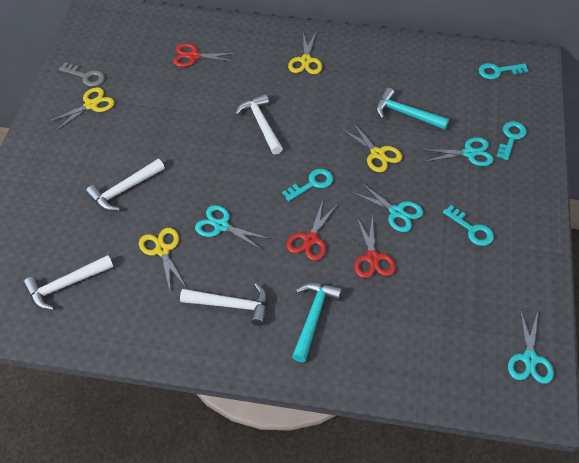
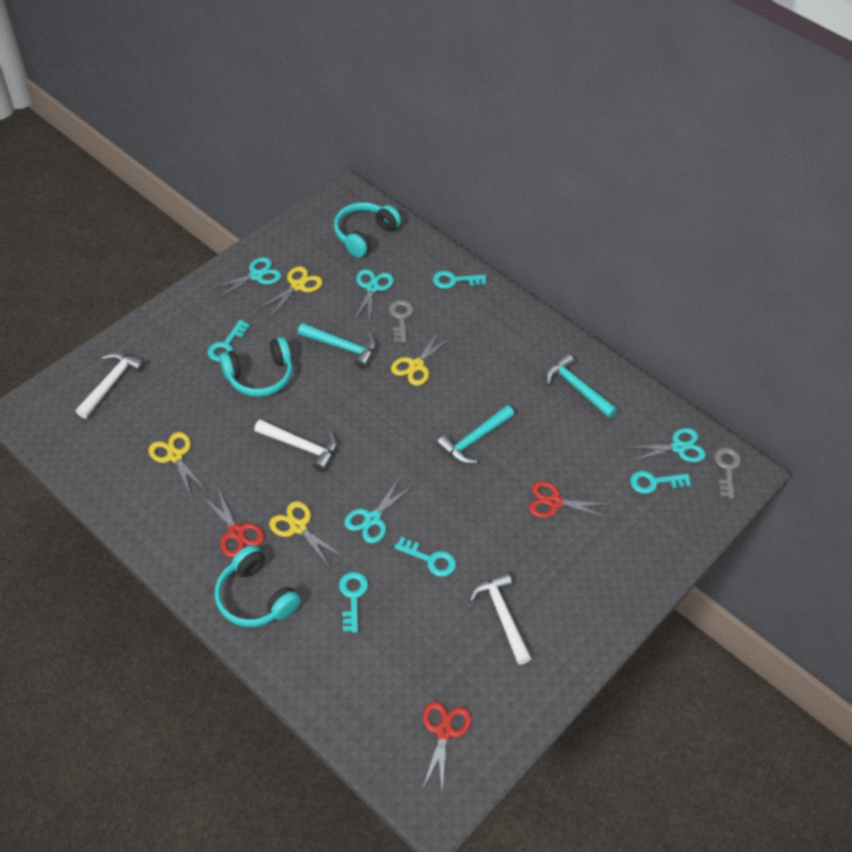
grey key: 1 -> 2
turquoise hammer: 2 -> 3
turquoise headphones: 0 -> 3
turquoise key: 4 -> 5
white hammer: 4 -> 3

